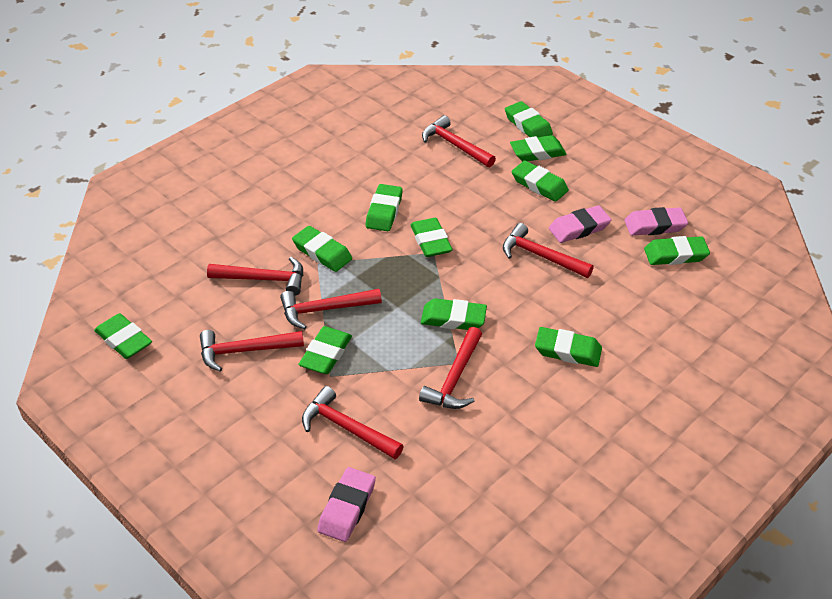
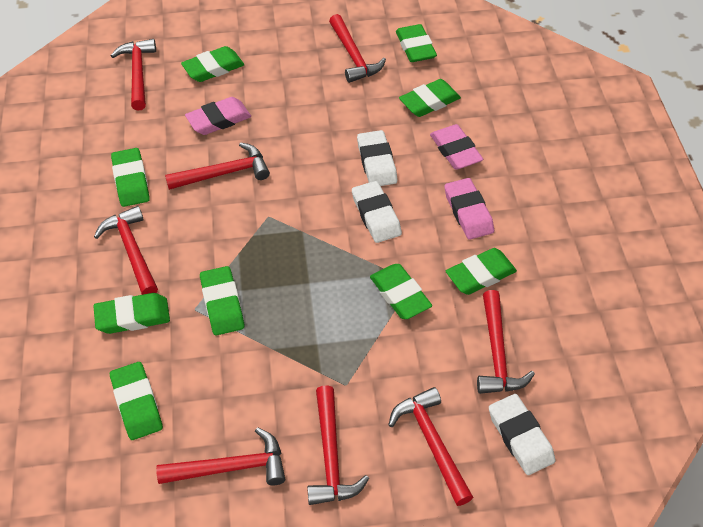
green eraser: 11 -> 9
red hammer: 7 -> 8
white eraser: 0 -> 3

